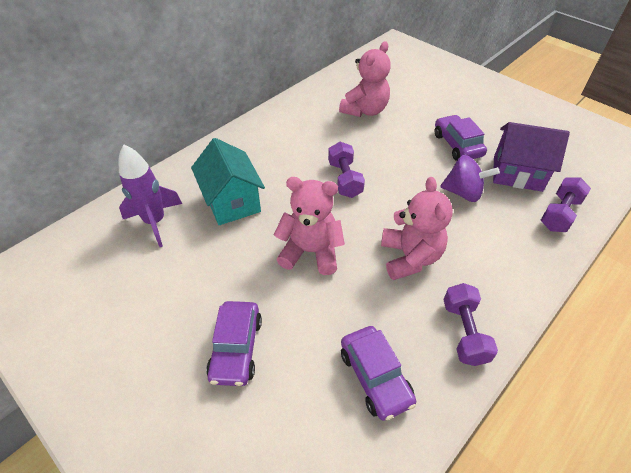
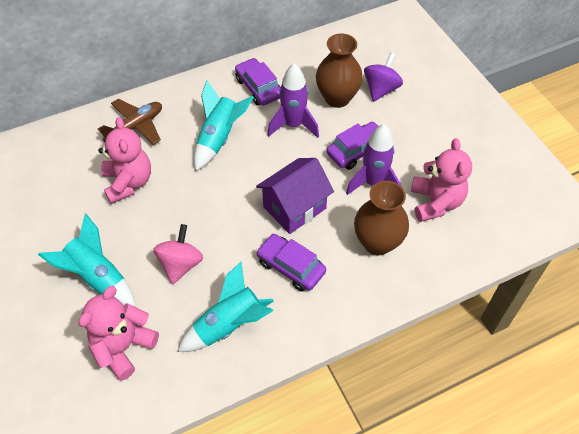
brown plane: 0 -> 1
brown vase: 0 -> 2
pink spinning top: 0 -> 1
purple dumbbell: 3 -> 0
purple rocket: 1 -> 2
turquoise house: 1 -> 0
turquoise rocket: 0 -> 3

